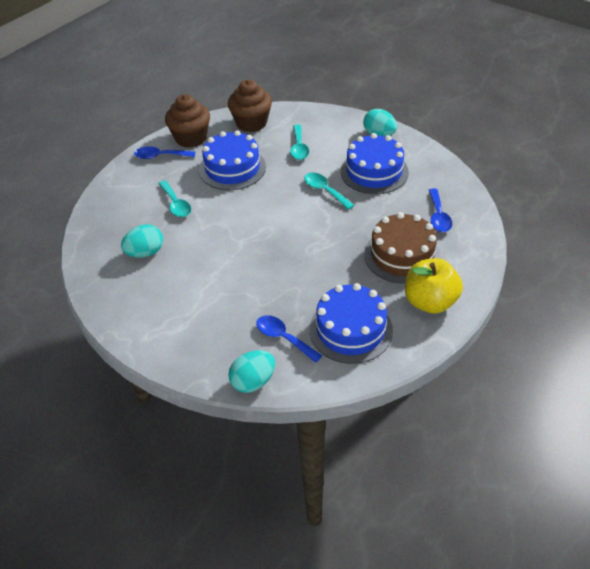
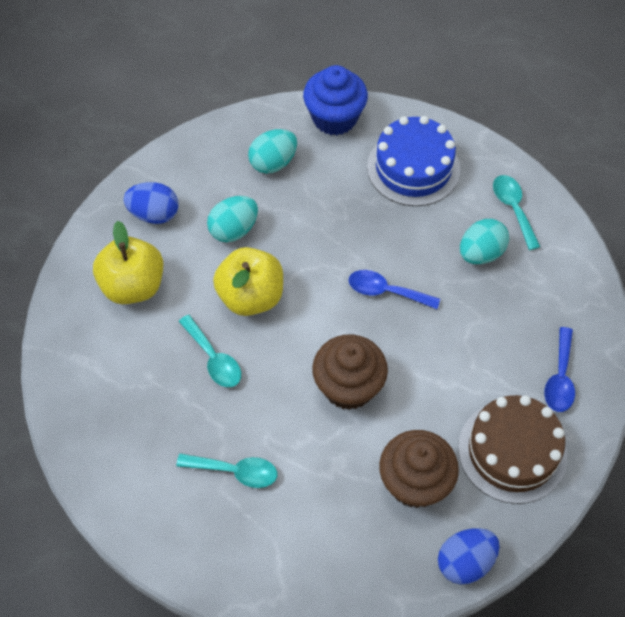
blue cake: 3 -> 1
blue cupcake: 0 -> 1
blue egg: 0 -> 2
blue spoon: 3 -> 2
yellow apple: 1 -> 2

